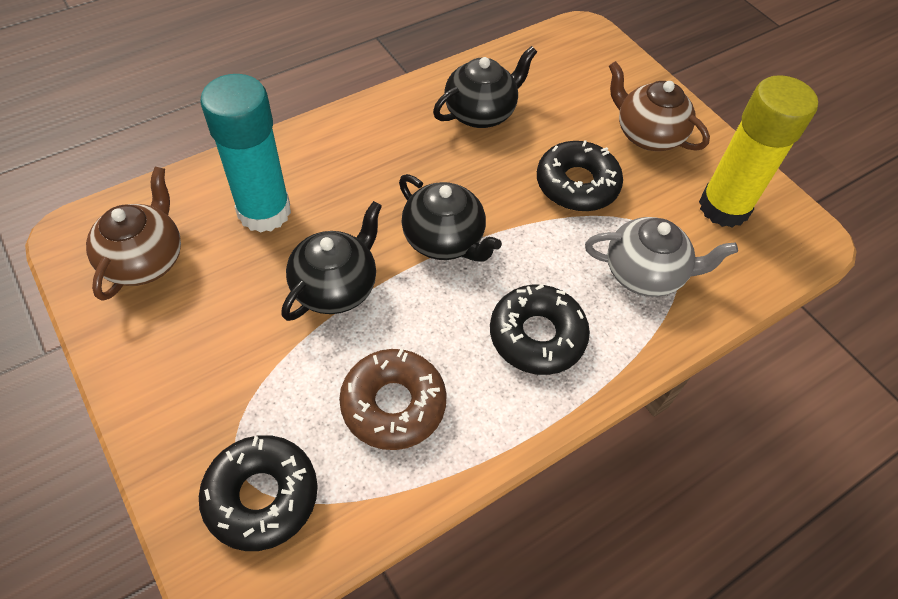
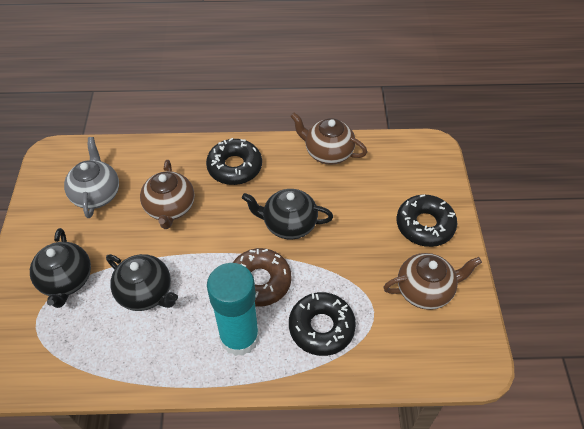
brown teapot: 2 -> 3
yellow glue stick: 1 -> 0

